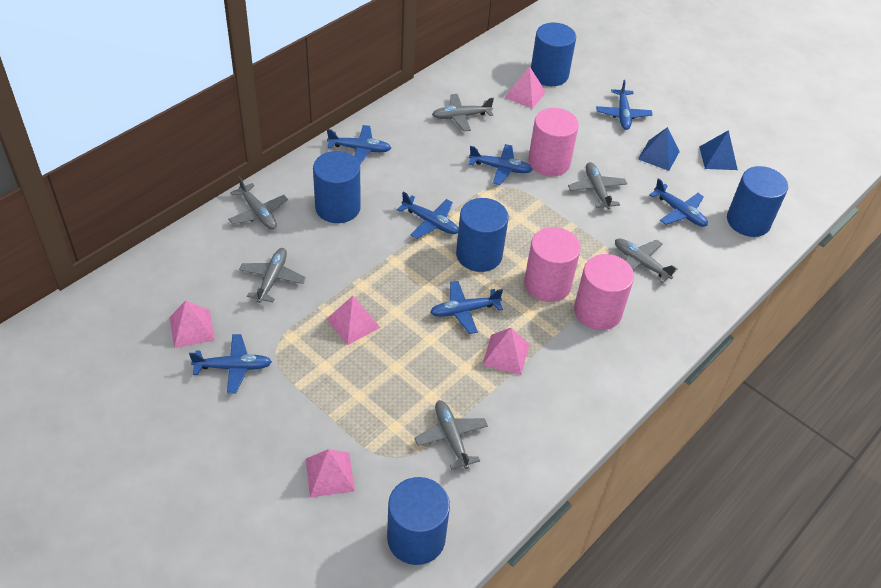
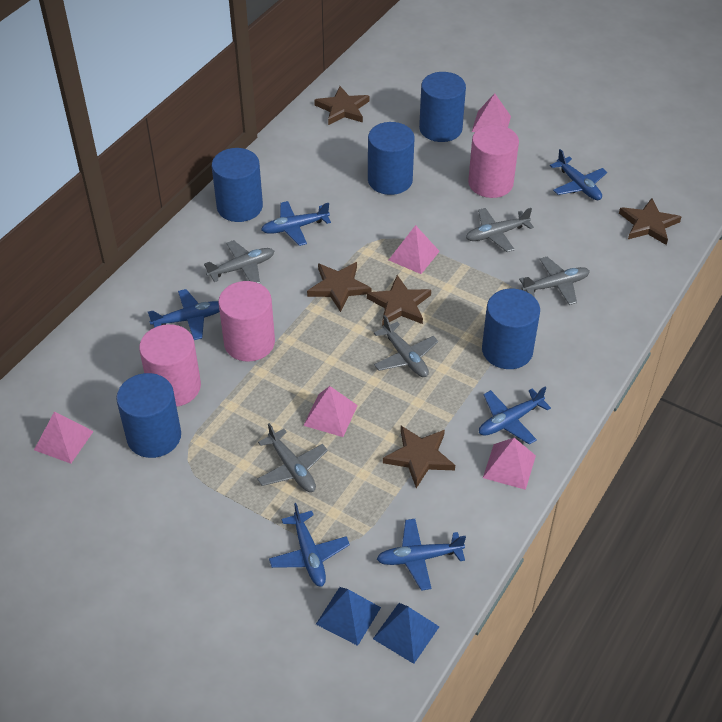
blue plane: 7 -> 6
brown star: 0 -> 5
grey plane: 6 -> 5

